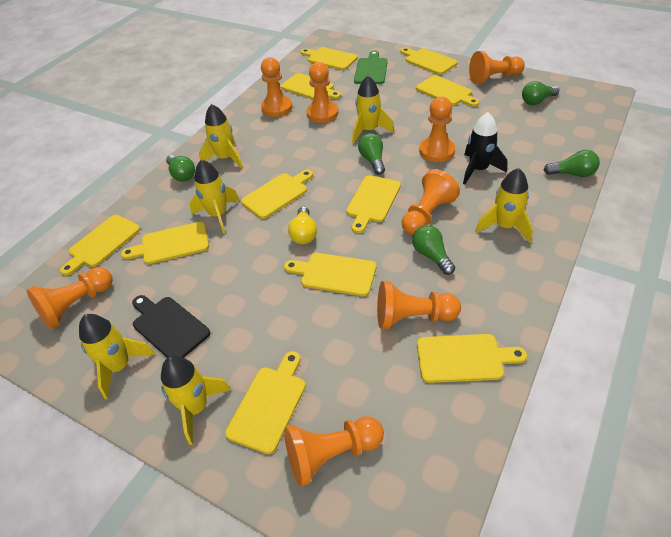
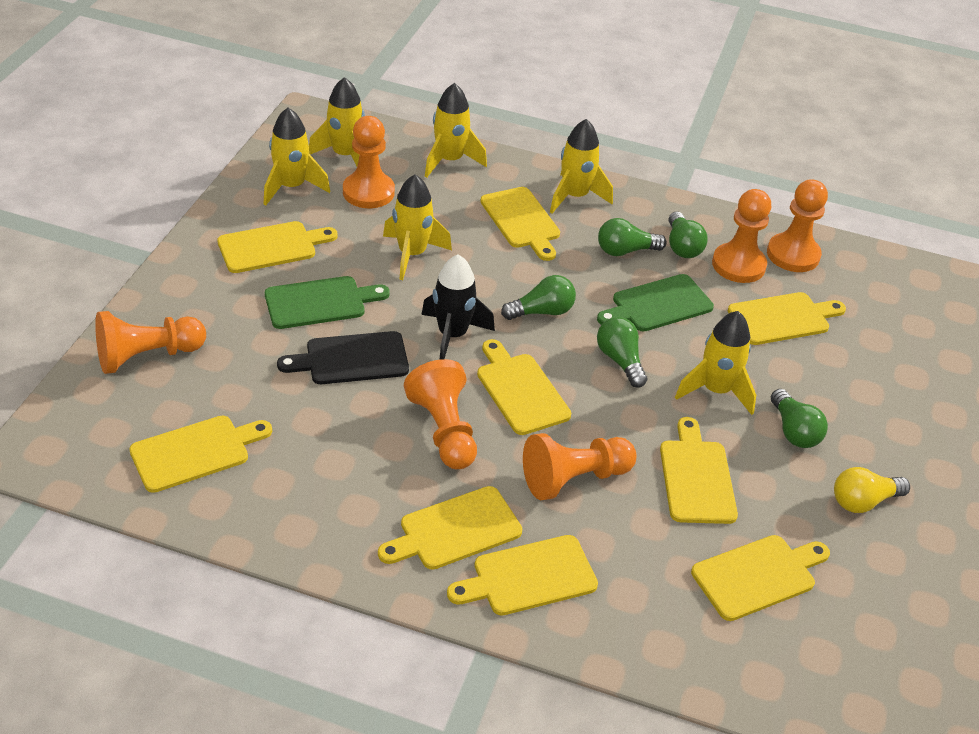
green cutting board: 1 -> 2
orange pawn: 8 -> 6
yellow cutting board: 11 -> 9

